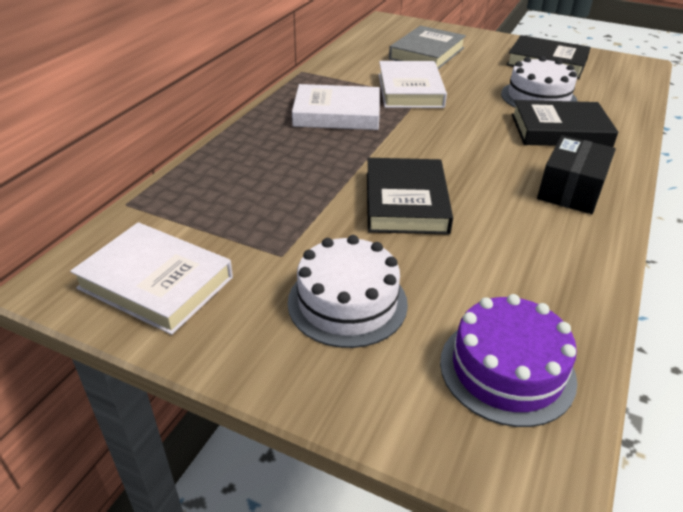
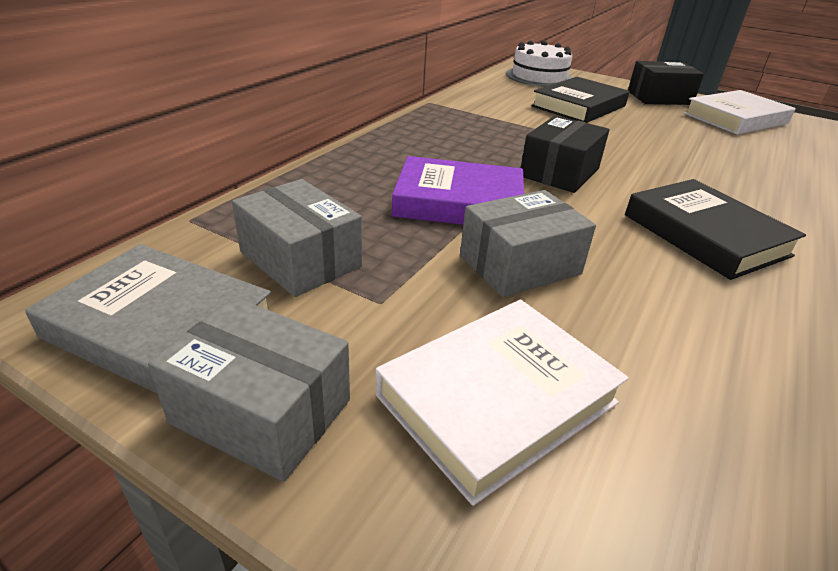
black book: 3 -> 2
black box: 1 -> 2
grey box: 0 -> 3
purple book: 0 -> 1
purple cake: 1 -> 0
white book: 3 -> 2
white cake: 2 -> 1

